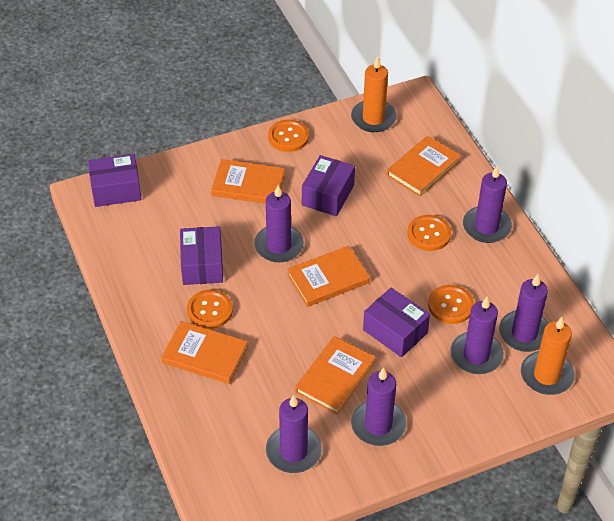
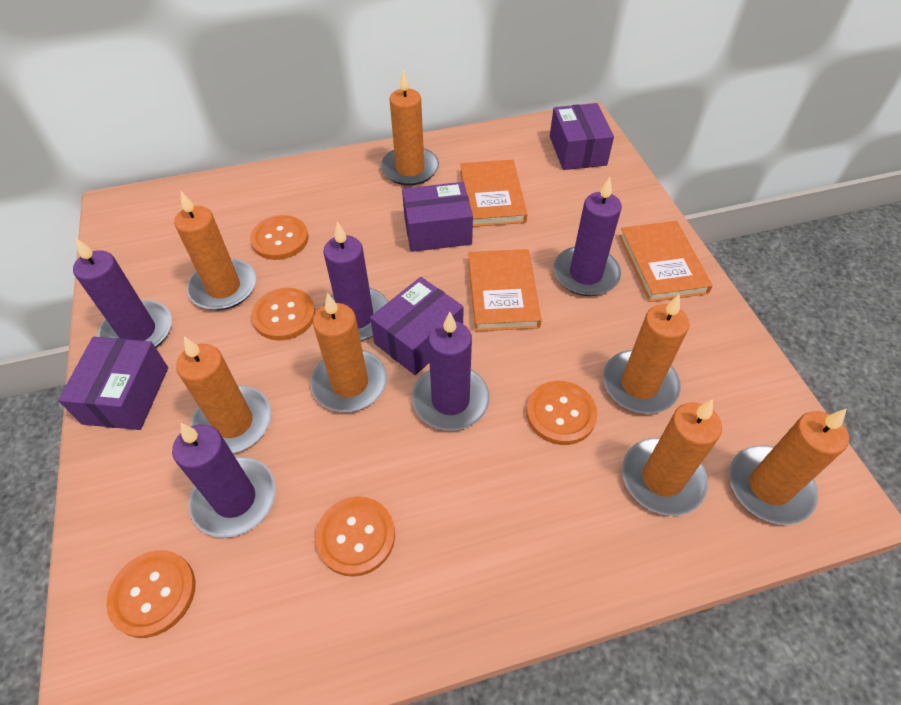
orange book: 5 -> 3
orange button: 4 -> 5
orange candle: 2 -> 7
purple candle: 6 -> 5

